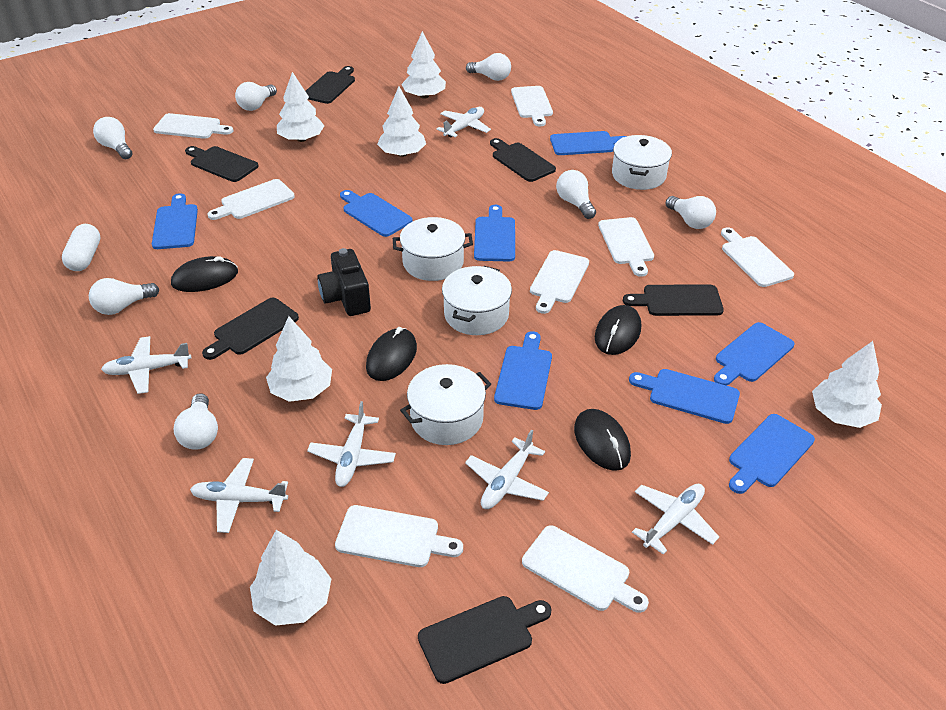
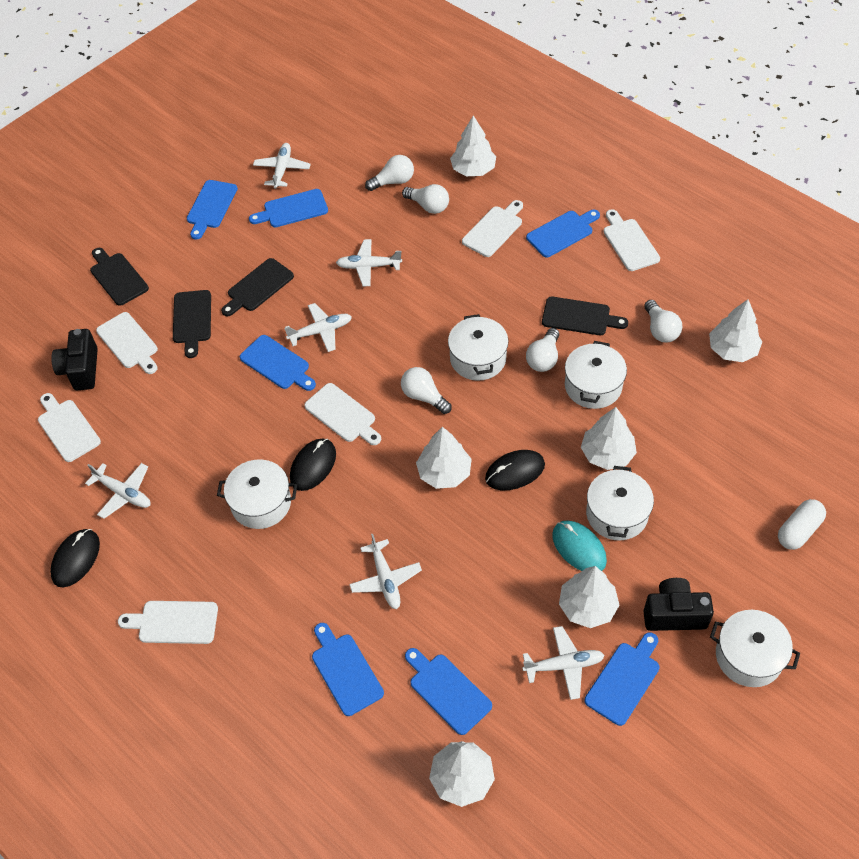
black camera: 1 -> 2
black cutting board: 6 -> 4
black mouse: 4 -> 3
blue cutting board: 8 -> 7
turquoise mouse: 0 -> 1
white cutting board: 8 -> 6
white light bulb: 7 -> 5
white pot: 4 -> 5

